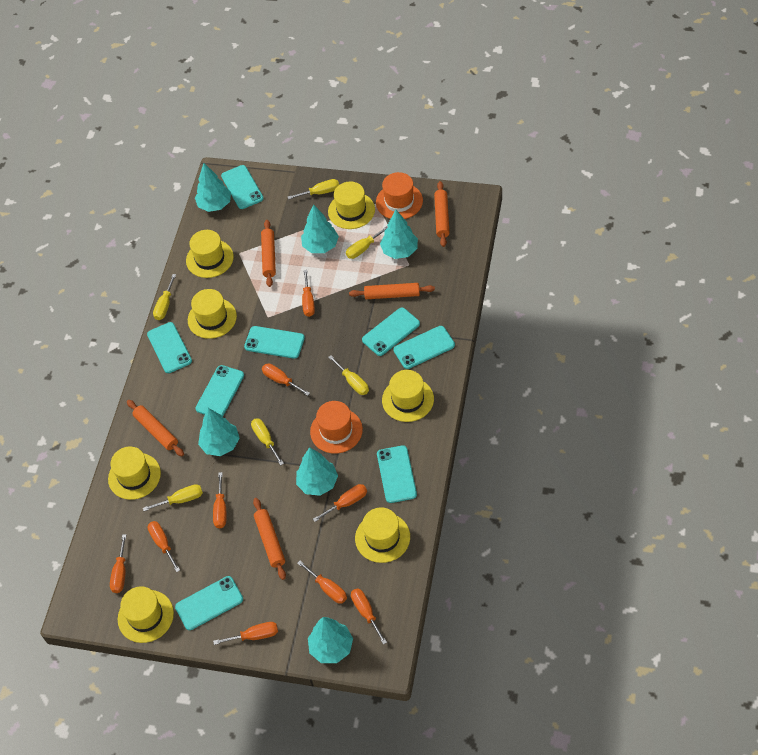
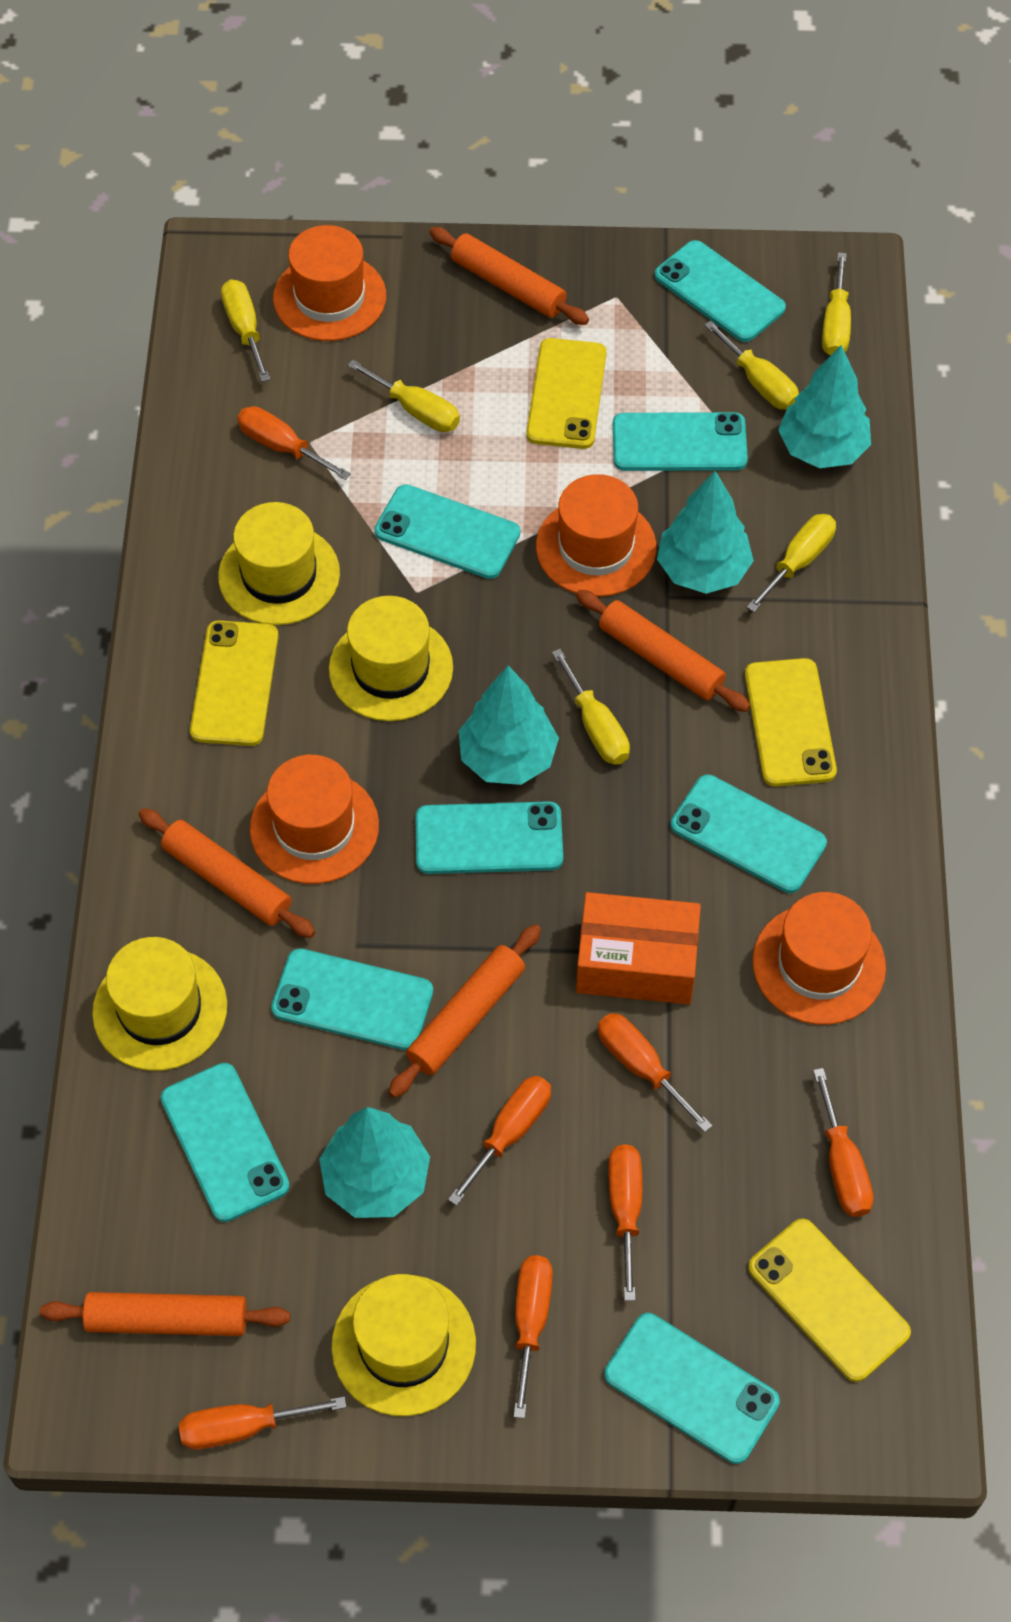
orange box: 0 -> 1
orange hat: 2 -> 4
orange screwdriver: 9 -> 7
turquoise tree: 6 -> 4
yellow hat: 7 -> 4
yellow phone: 0 -> 4

